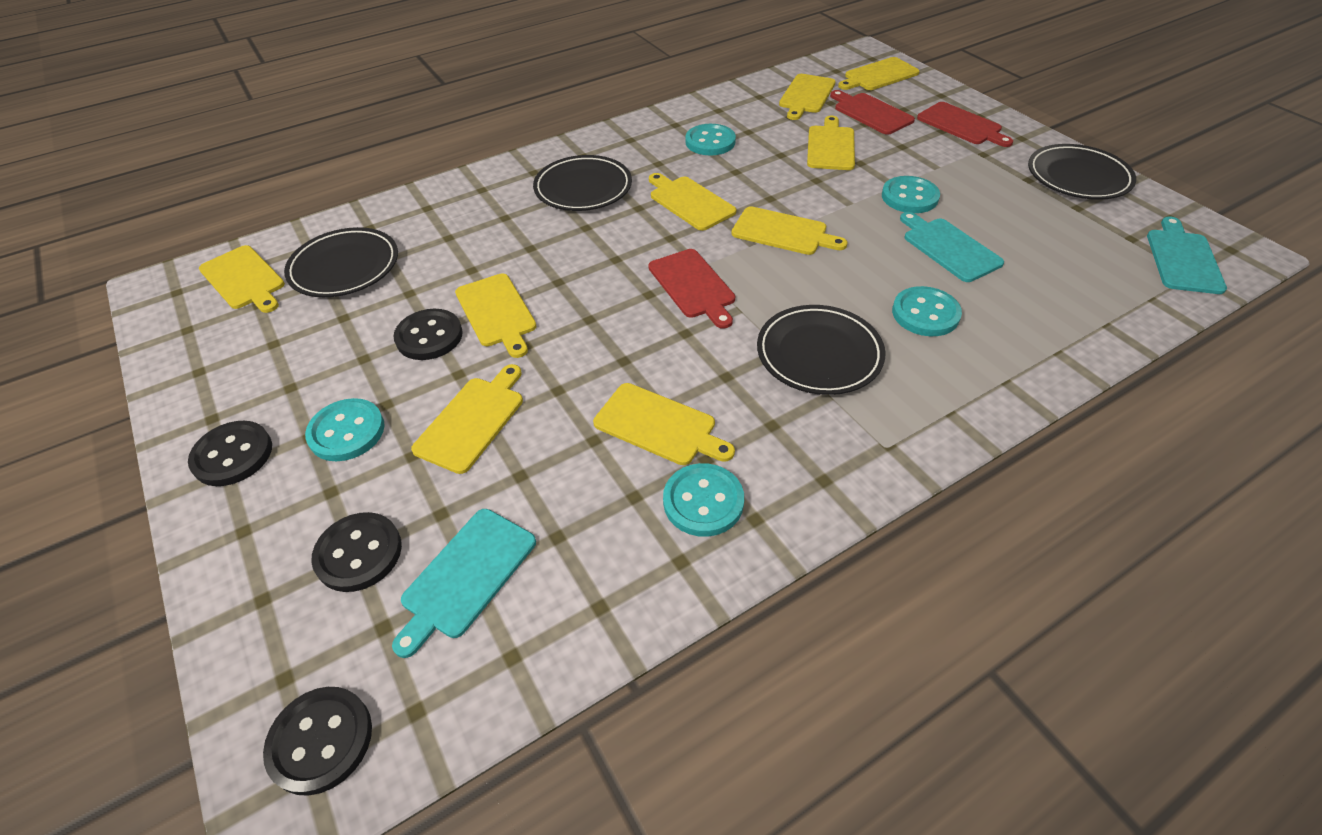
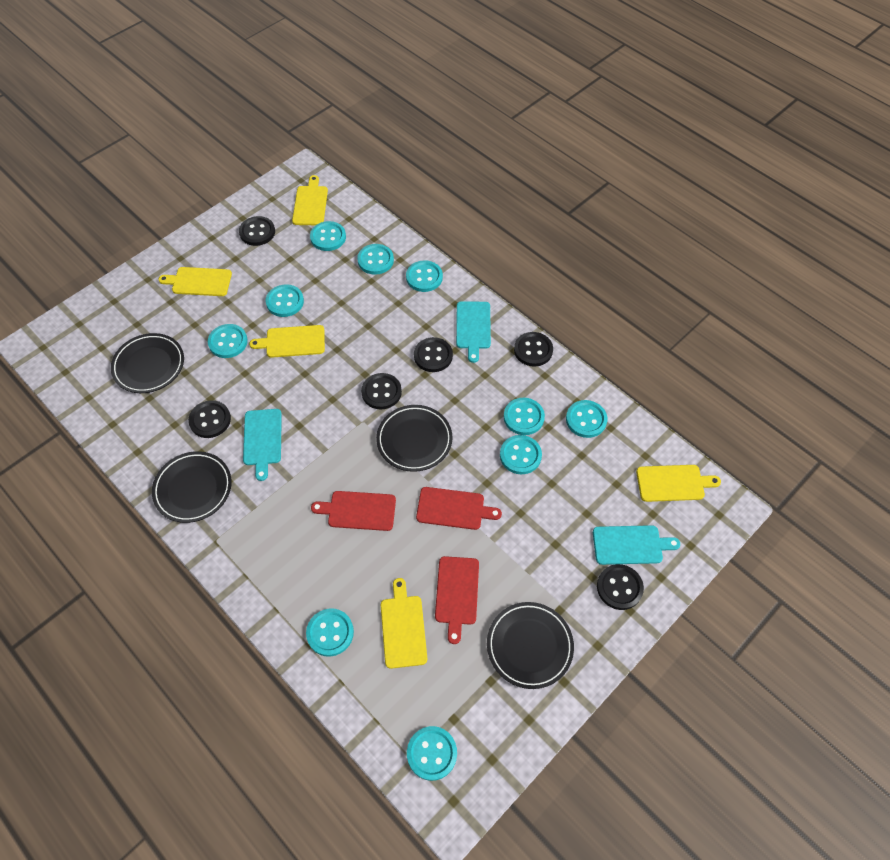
black button: 4 -> 6
turquoise button: 5 -> 10
yellow cutting board: 9 -> 5

